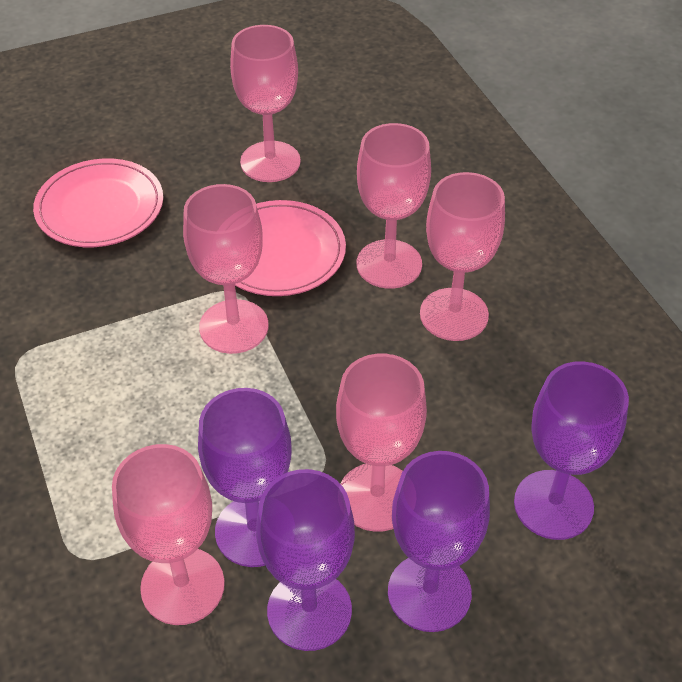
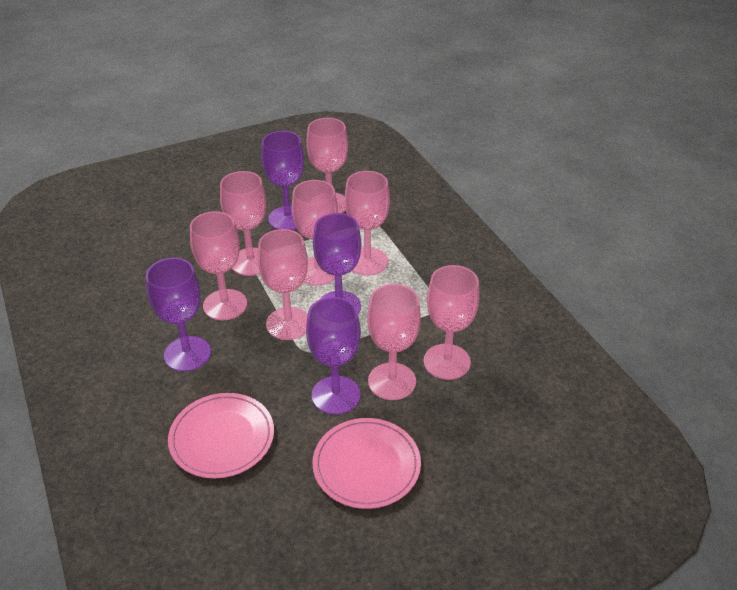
pink goblet: 6 -> 8

